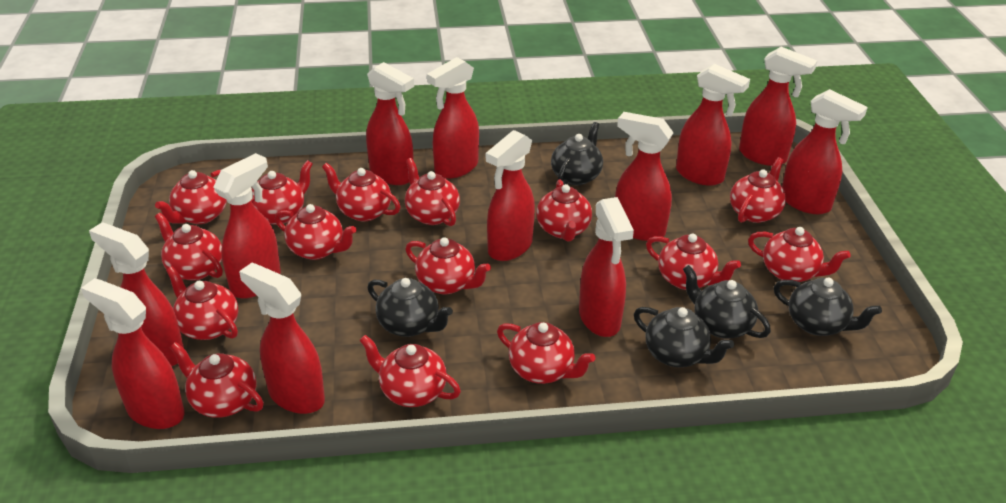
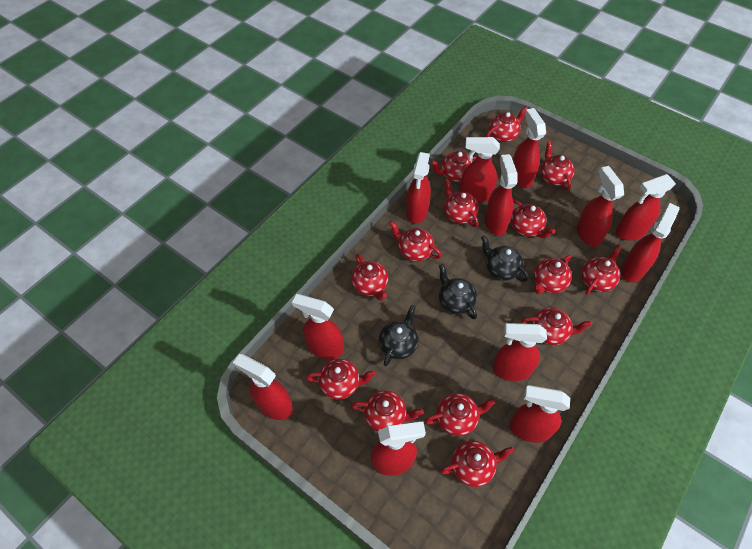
black teapot: 5 -> 3
red teapot: 15 -> 14

